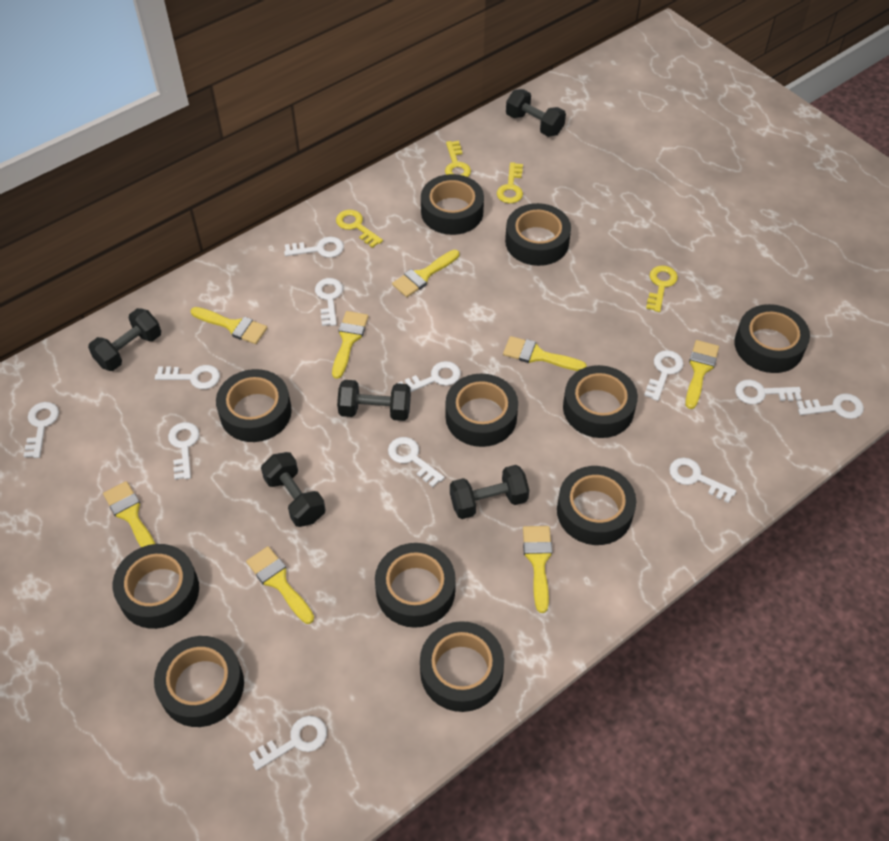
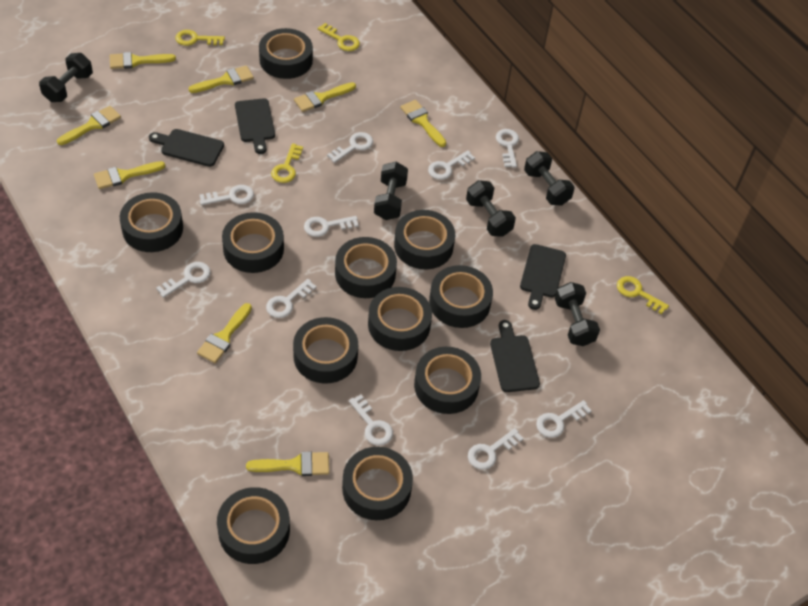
black cutting board: 0 -> 4
white key: 12 -> 10

